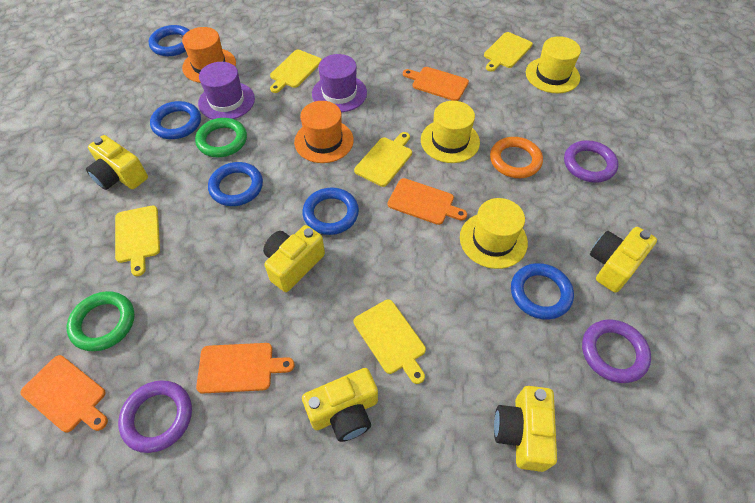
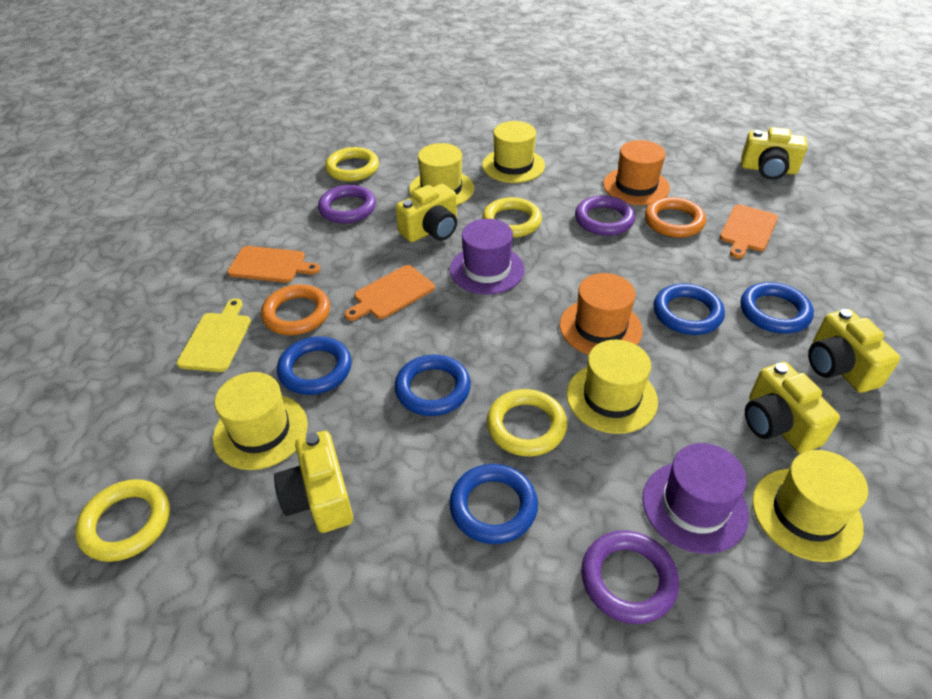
green ring: 2 -> 0
orange cutting board: 4 -> 3
orange ring: 1 -> 2
yellow cutting board: 5 -> 1
yellow hat: 3 -> 5
yellow ring: 0 -> 4

